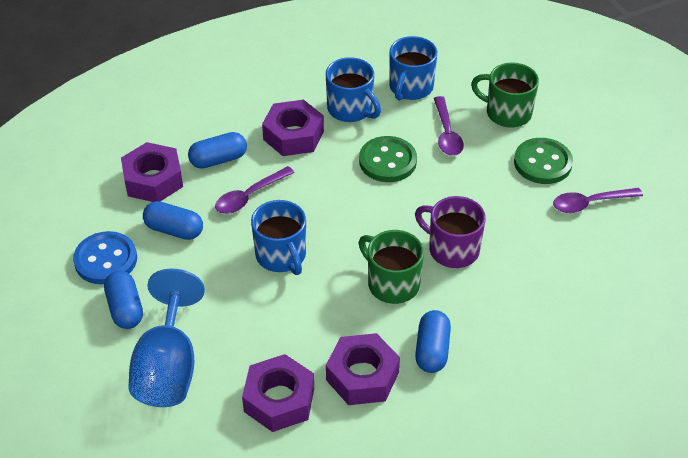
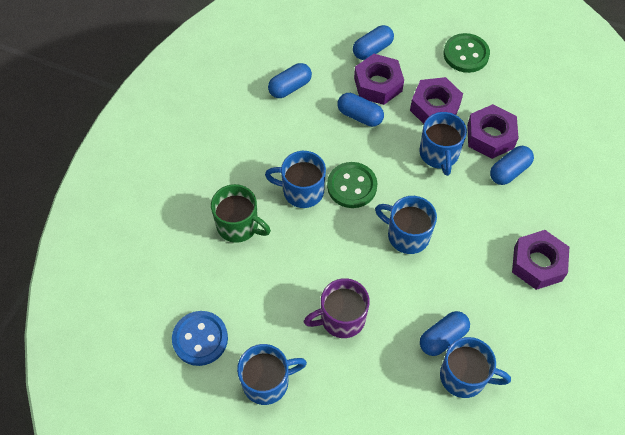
blue capsule: 4 -> 5
blue goblet: 1 -> 0
blue mug: 3 -> 5
green mug: 2 -> 1
purple spoon: 3 -> 0

